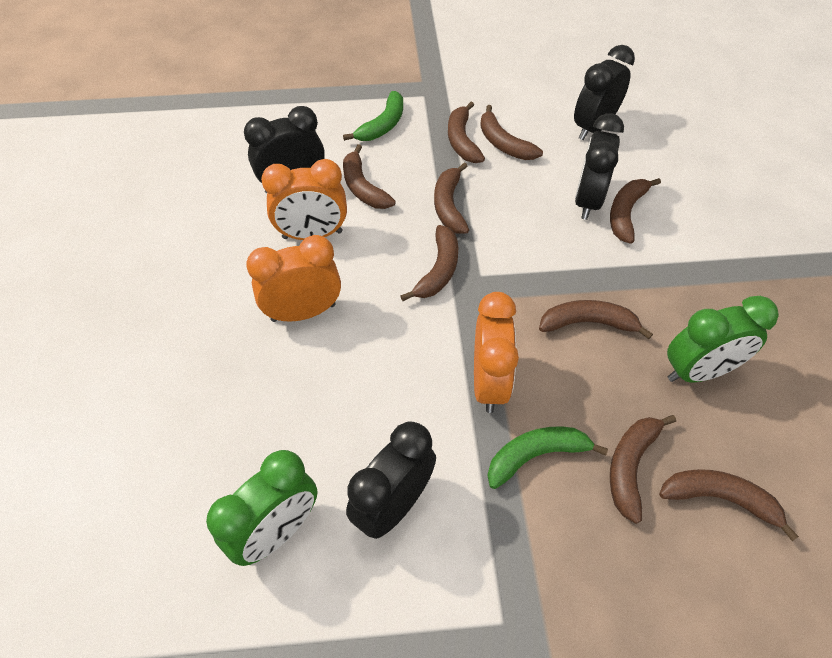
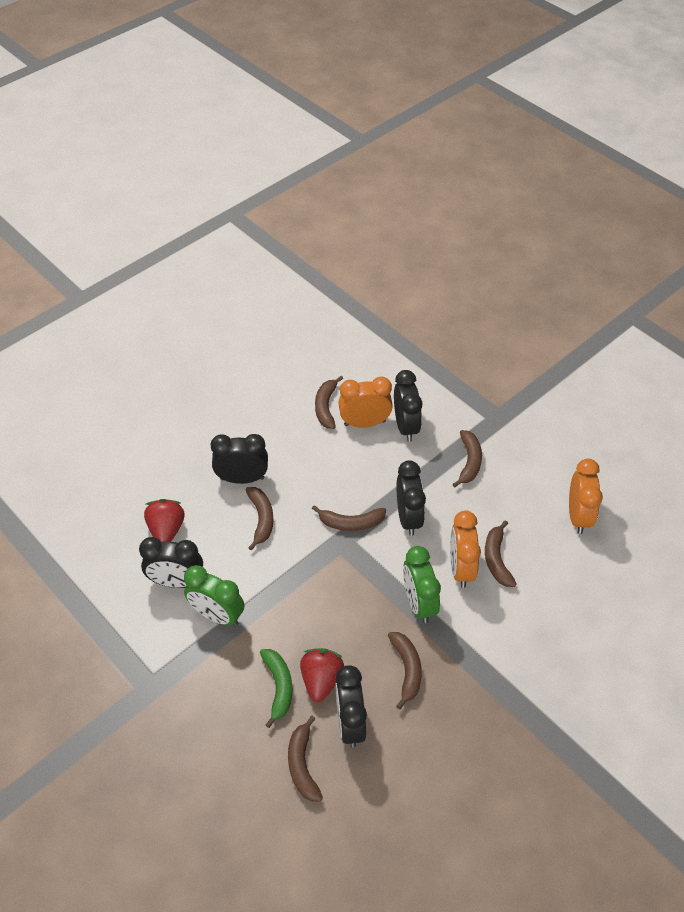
black clock: 4 -> 5
brown banana: 9 -> 7
green banana: 2 -> 1
red strawberry: 0 -> 2

